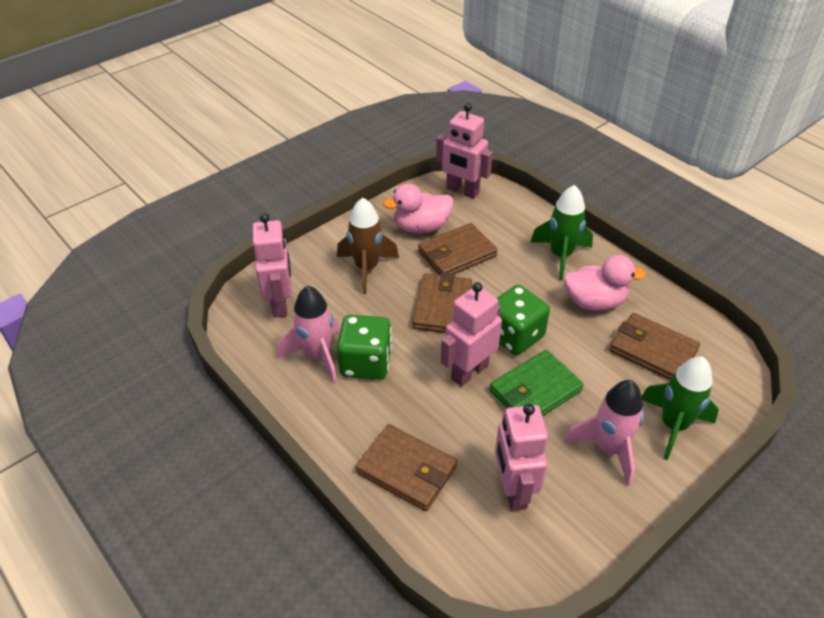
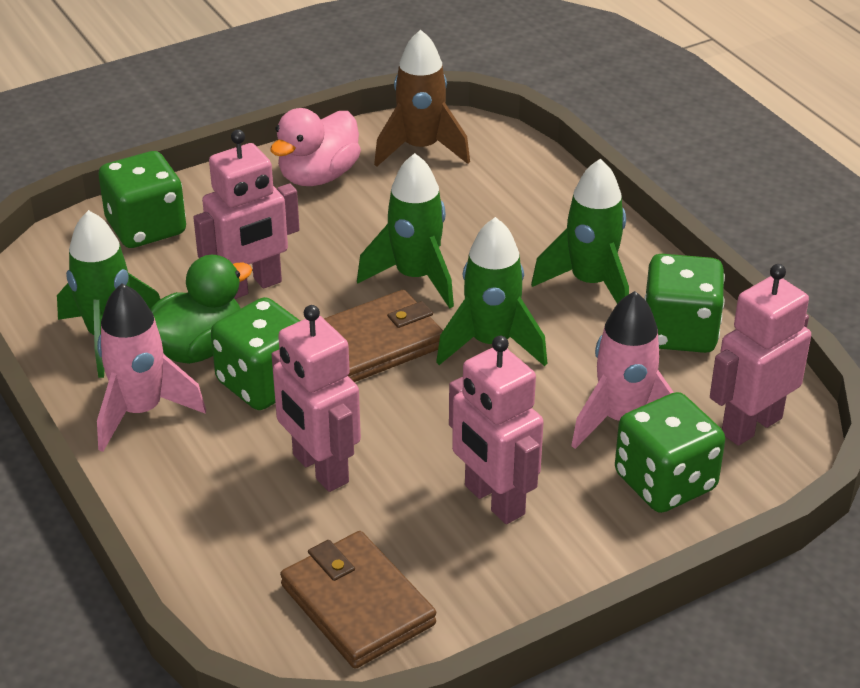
brown wallet: 4 -> 2
green dice: 2 -> 4
green duck: 0 -> 1
green rocket: 2 -> 4
green wallet: 1 -> 0
pink duck: 2 -> 1

